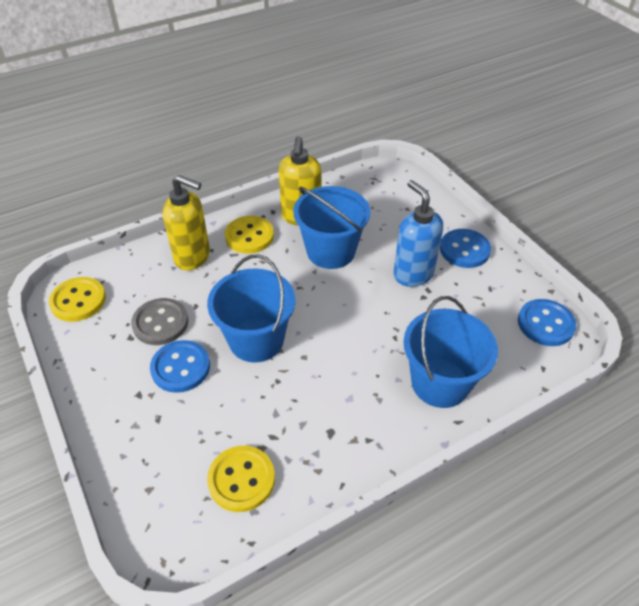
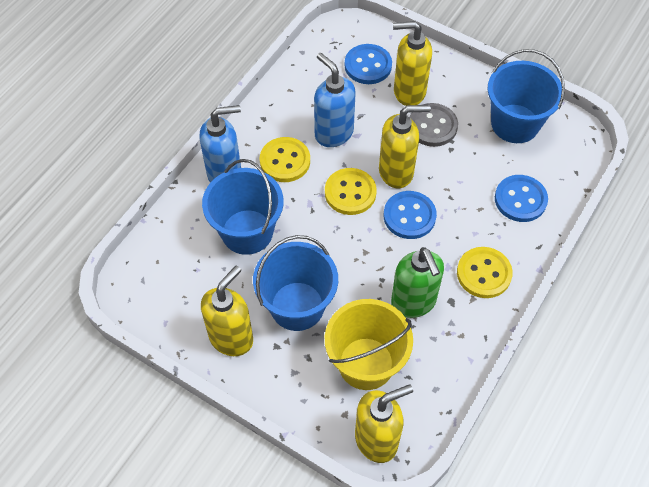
blue soap dispenser: 1 -> 2
green soap dispenser: 0 -> 1
yellow bucket: 0 -> 1
yellow soap dispenser: 2 -> 4

